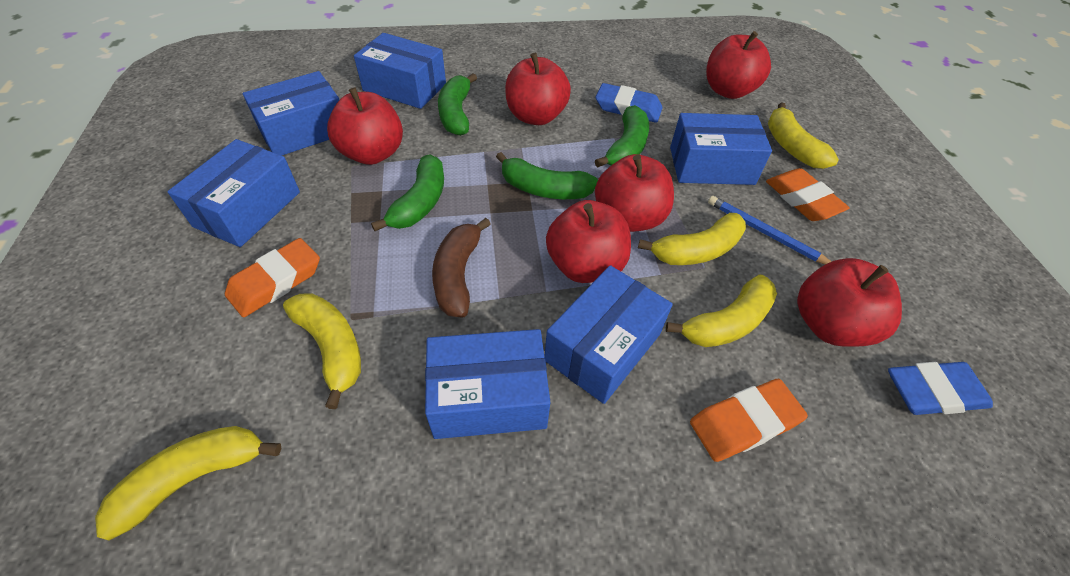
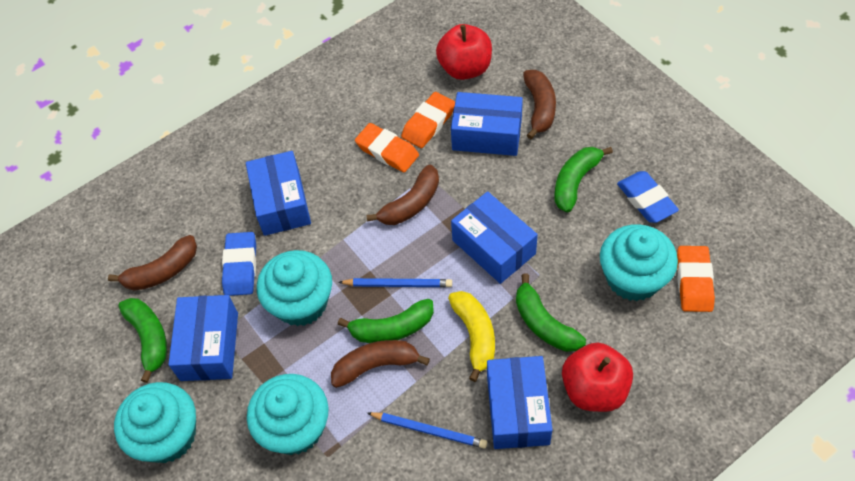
blue box: 6 -> 5
blue pencil: 1 -> 2
brown banana: 1 -> 4
red apple: 6 -> 2
turquoise cupcake: 0 -> 4
yellow banana: 5 -> 1

